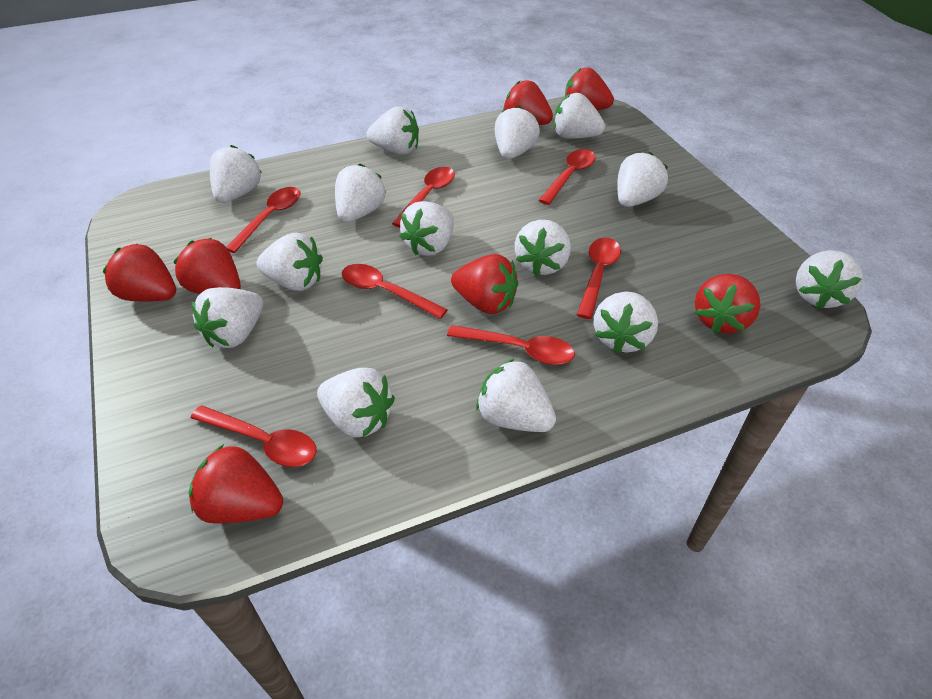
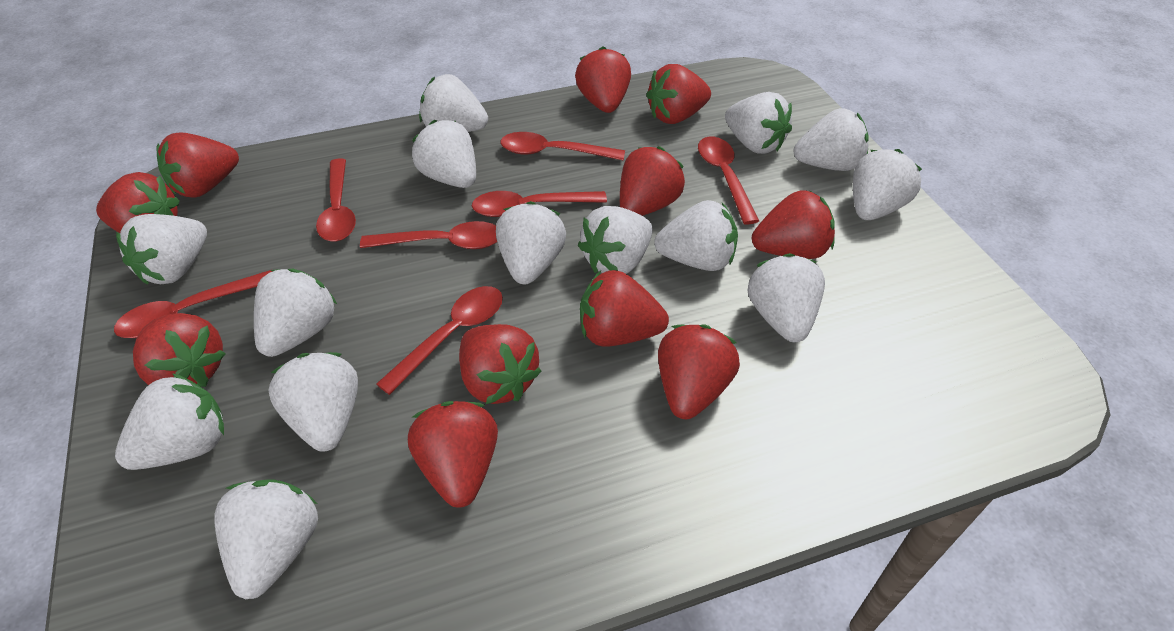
red strawberry: 7 -> 11

